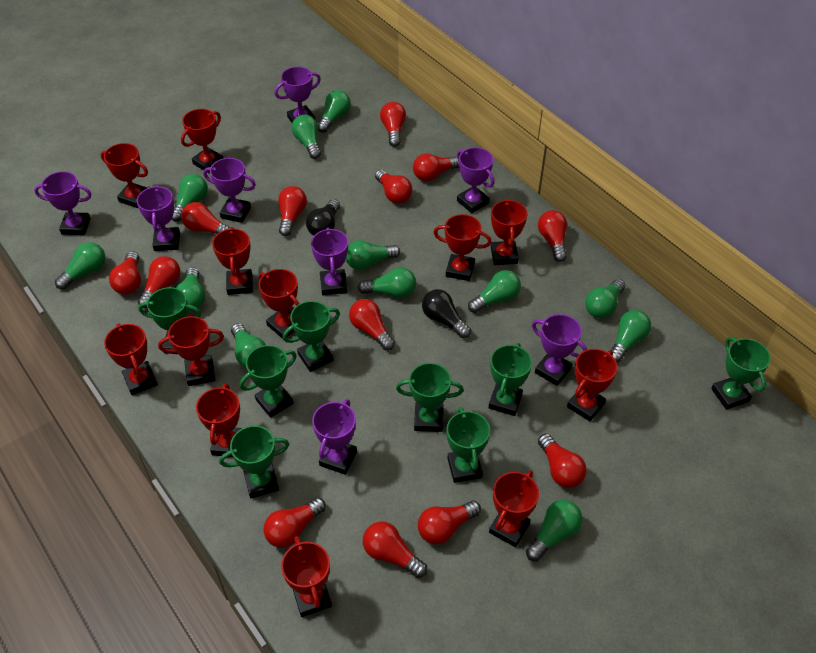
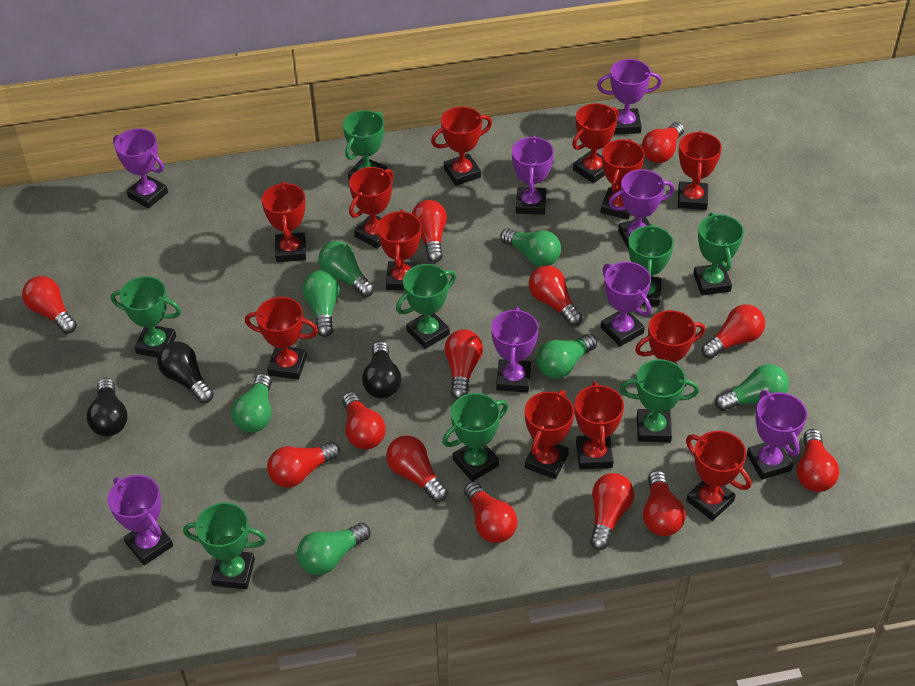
black light bulb: 2 -> 3
green light bulb: 12 -> 7

